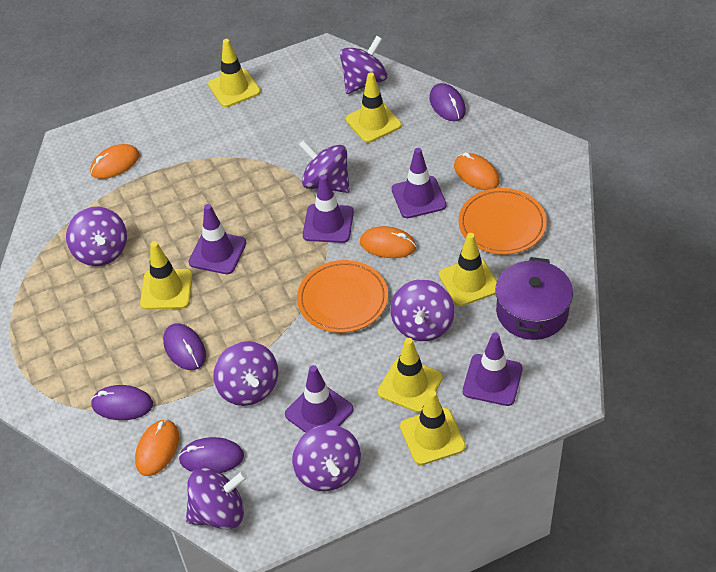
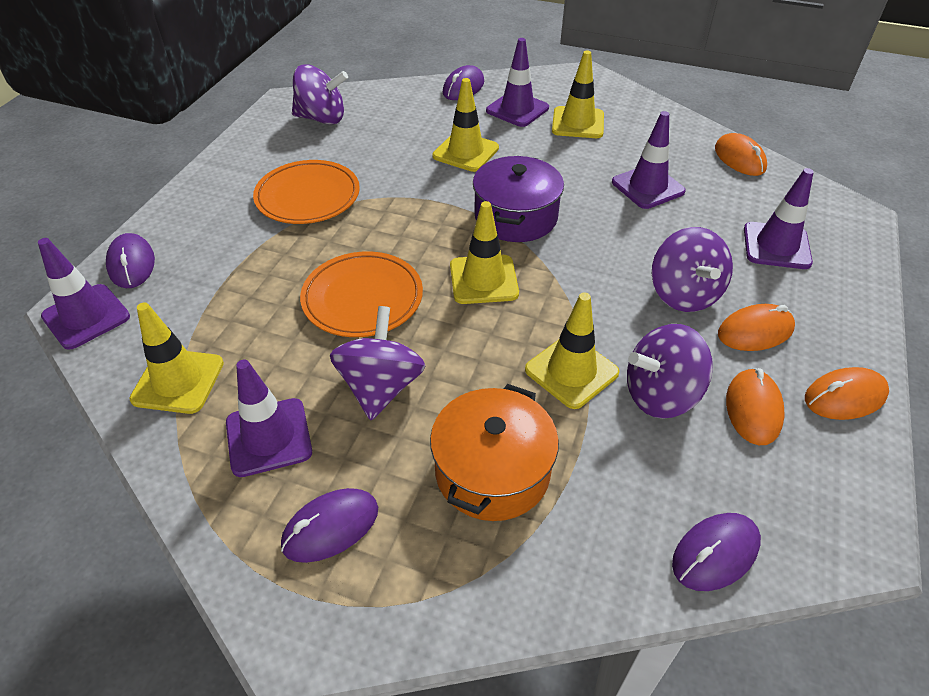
orange pot: 0 -> 1
purple spinning top: 7 -> 4
yellow traffic cone: 6 -> 5

